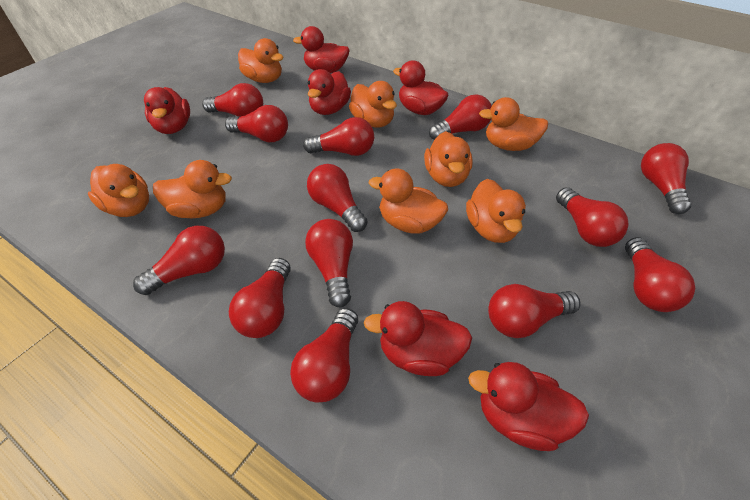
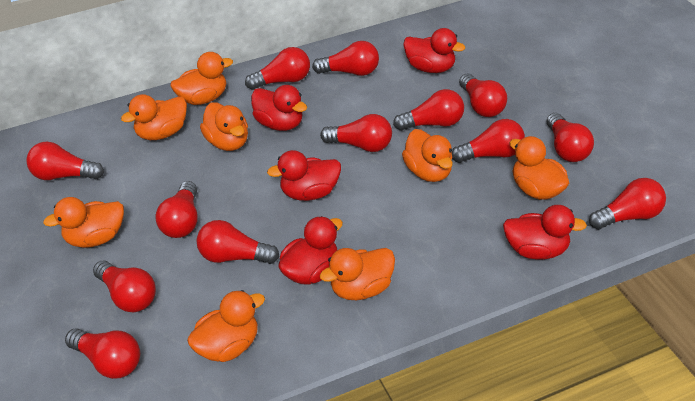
red duck: 6 -> 5

